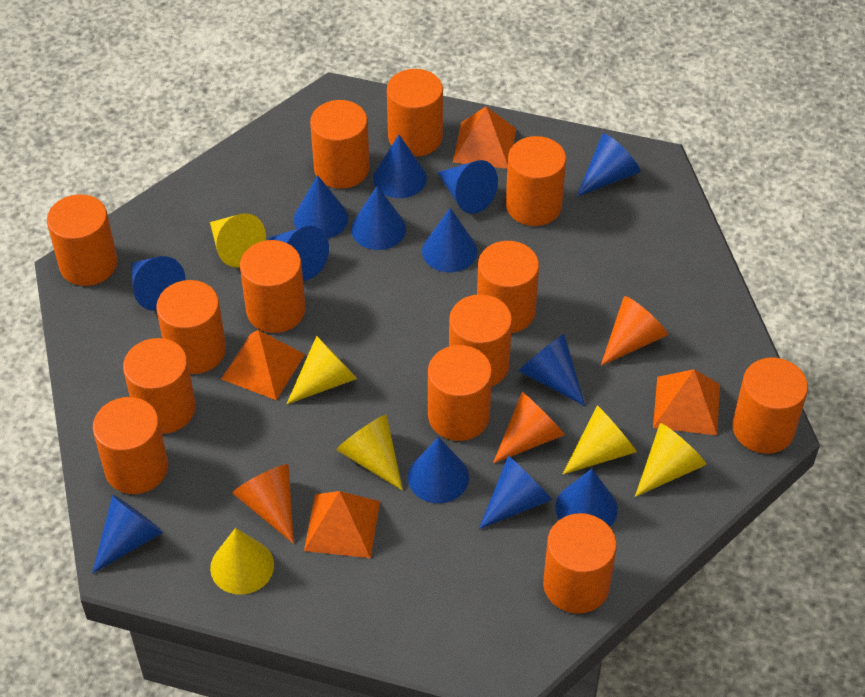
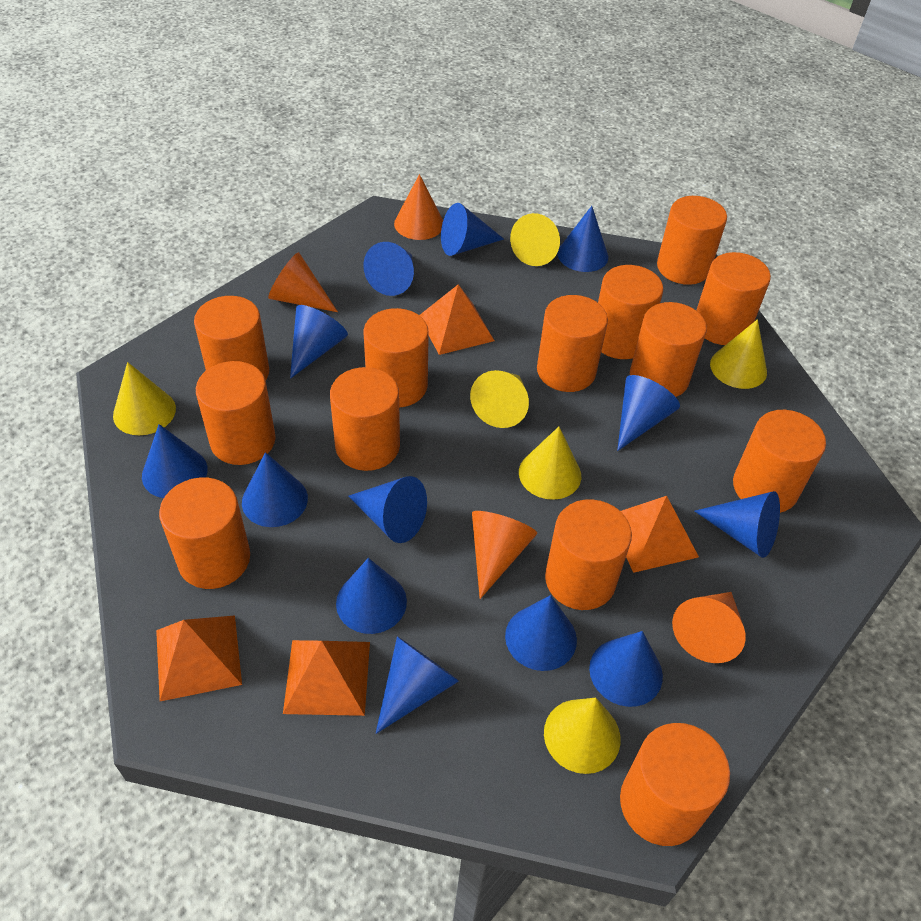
orange cone: 3 -> 4

